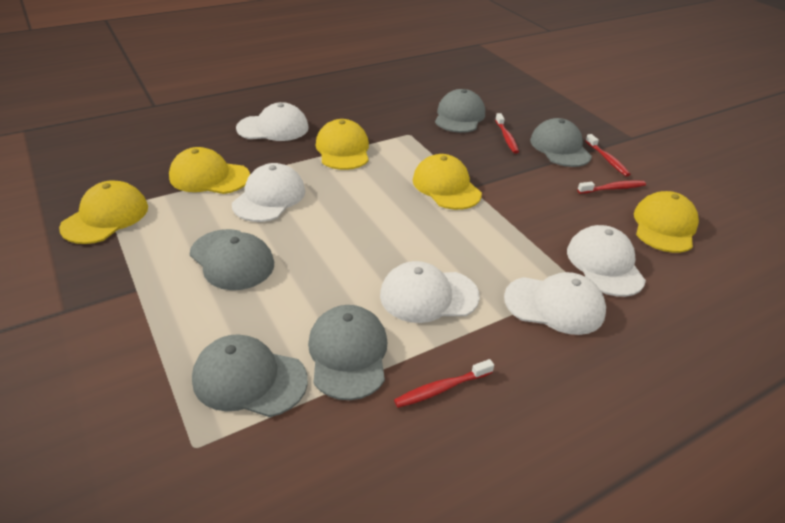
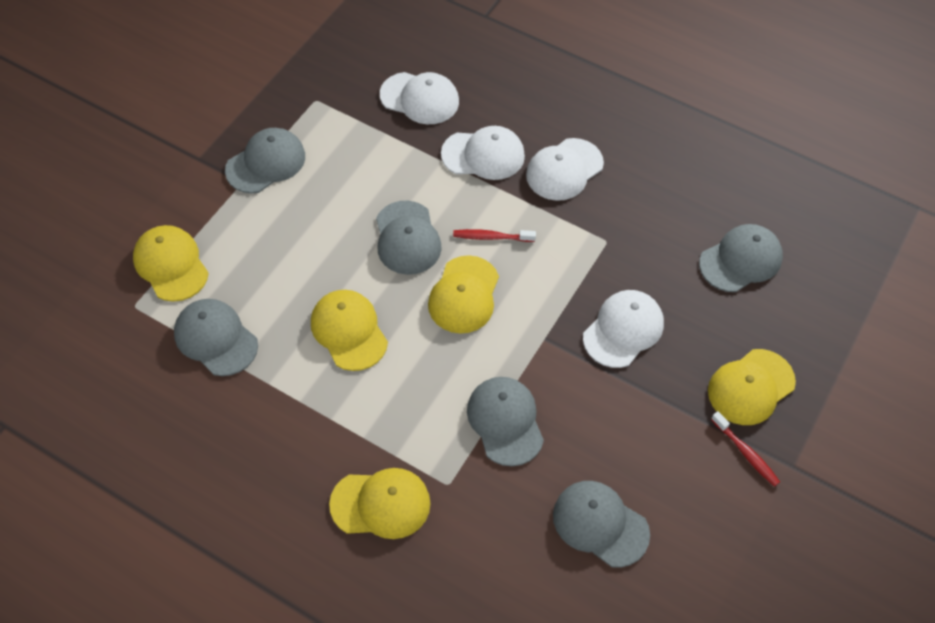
grey cap: 5 -> 6
red toothbrush: 4 -> 2
white cap: 5 -> 4

